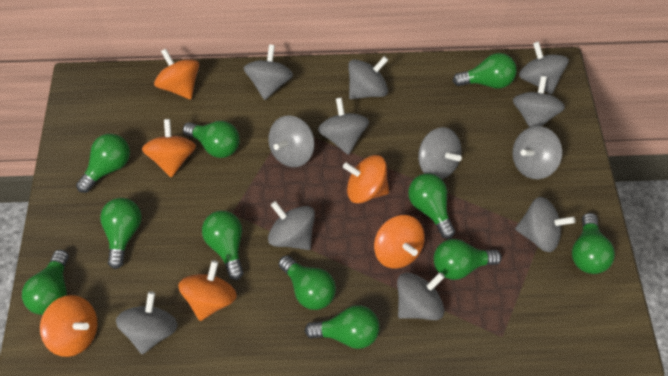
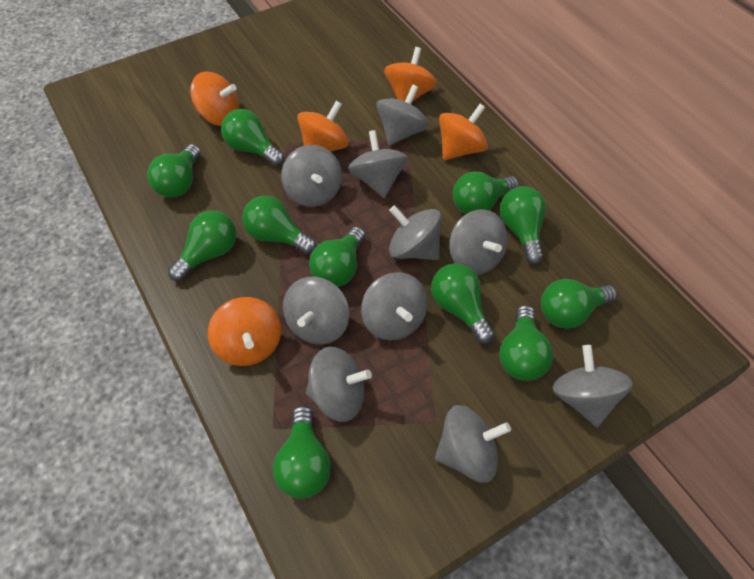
grey spinning top: 12 -> 10
orange spinning top: 6 -> 5

